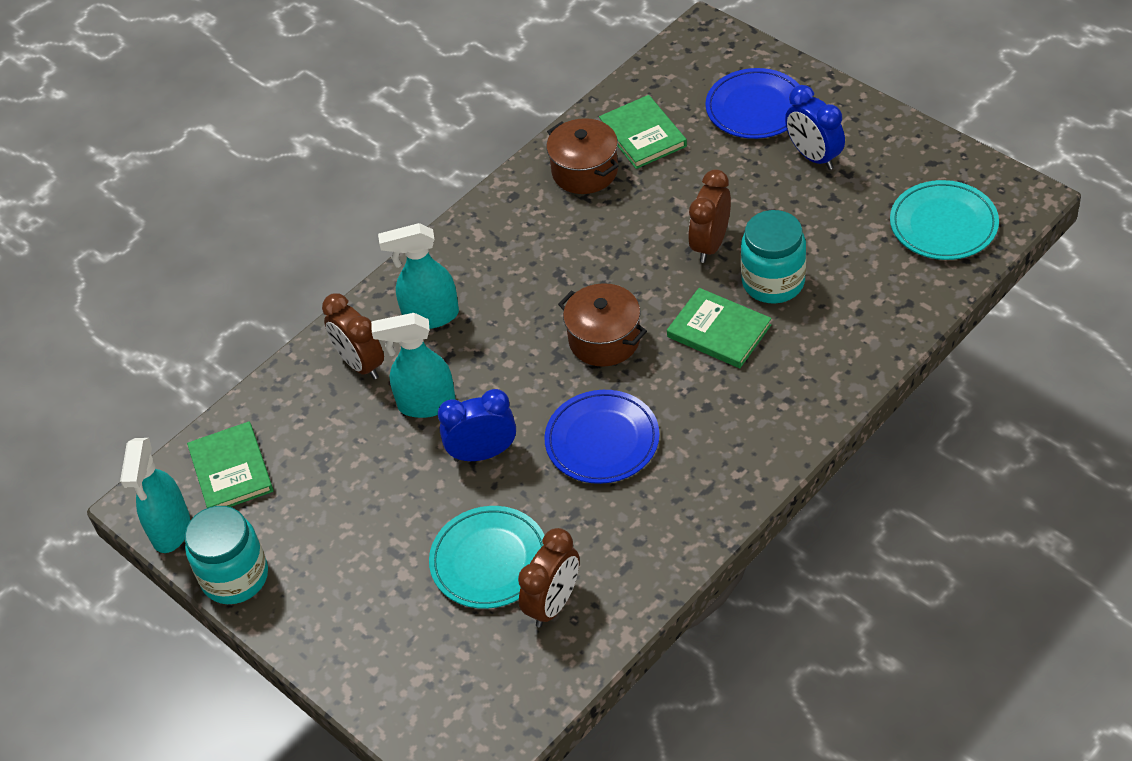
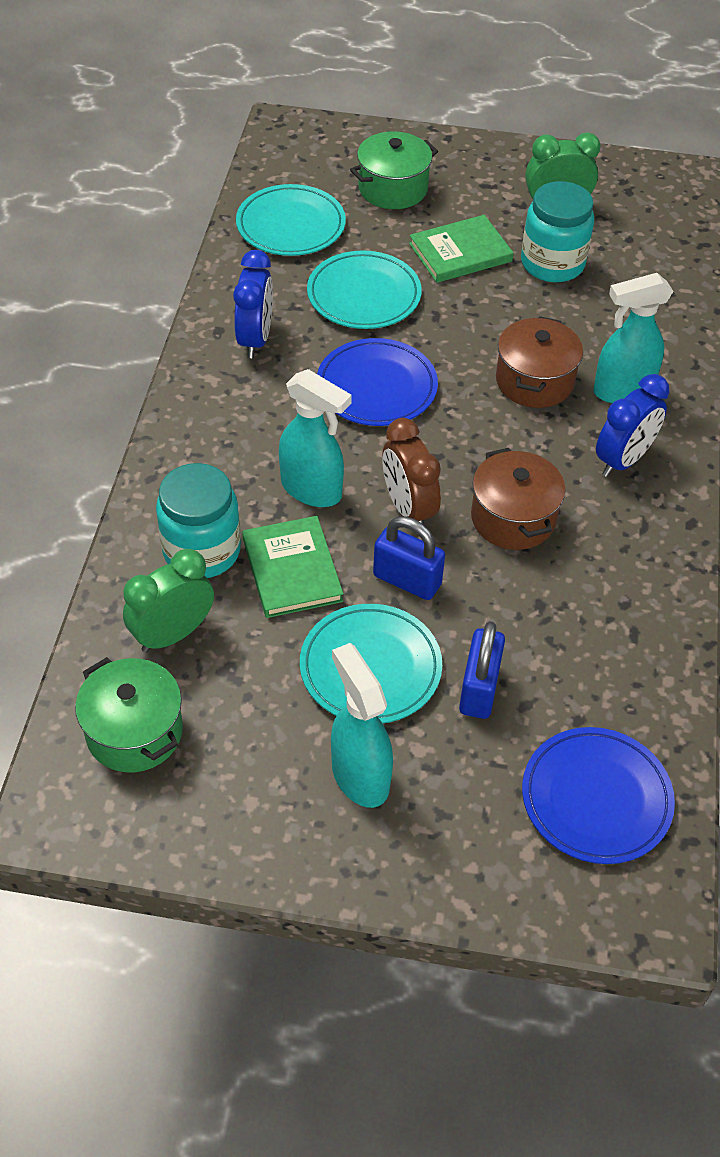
blue padlock: 0 -> 2
brown clock: 3 -> 1
green book: 3 -> 2
green clock: 0 -> 2
green pot: 0 -> 2
turquoise plate: 2 -> 3

